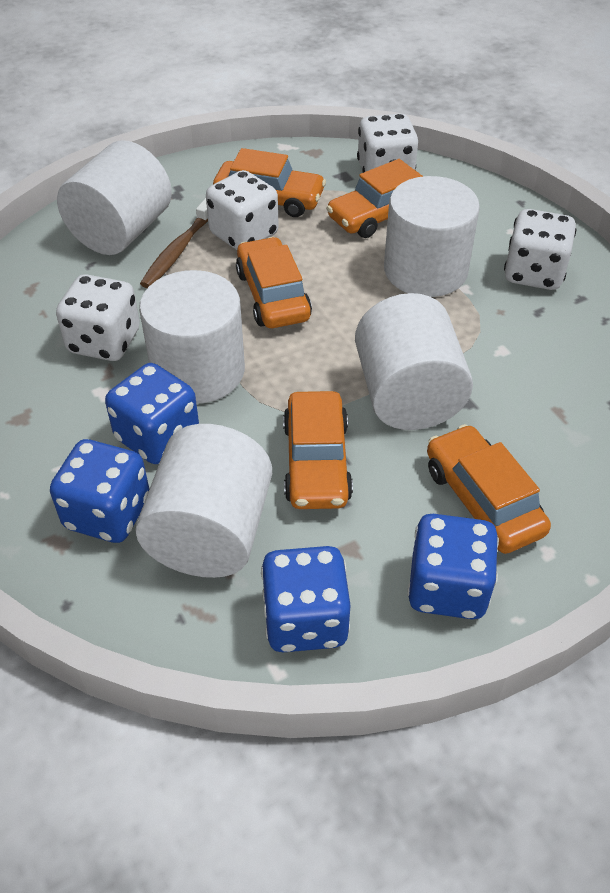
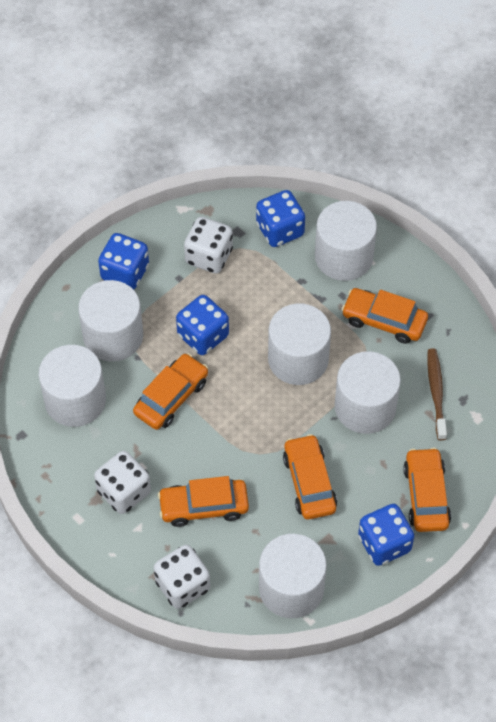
white cylinder: 5 -> 6
white dice: 4 -> 3

